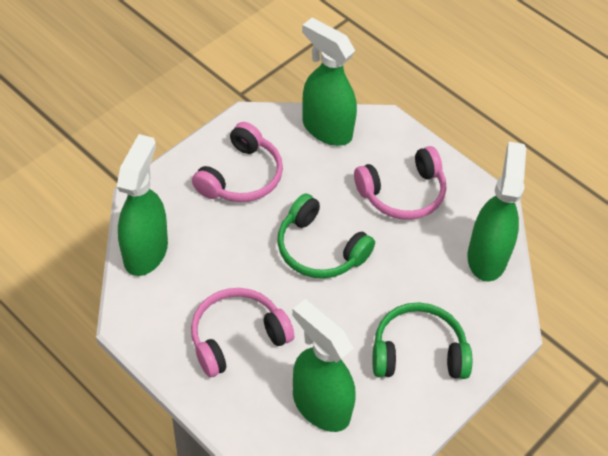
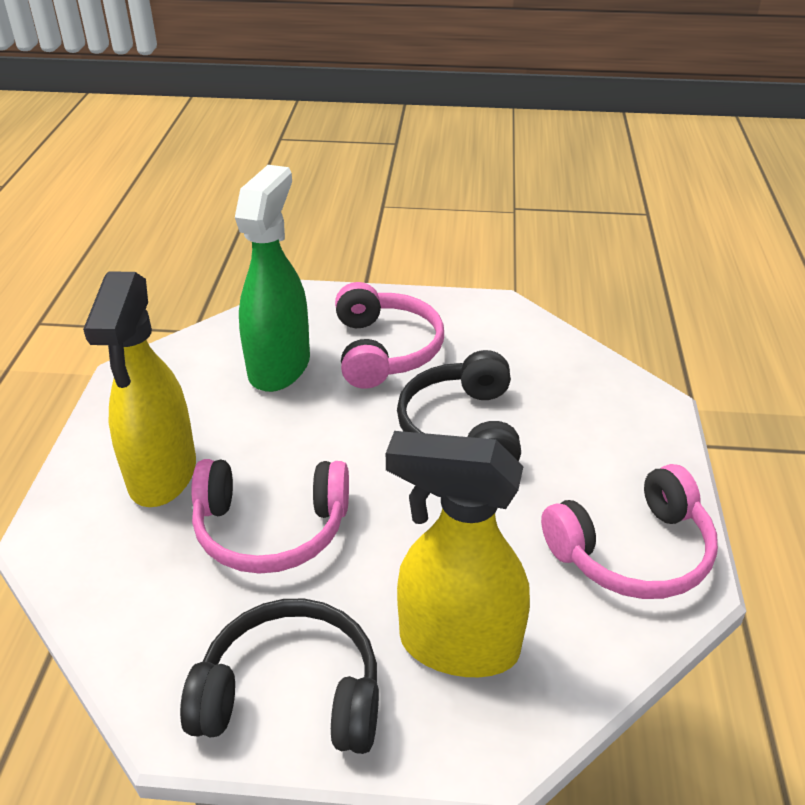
black headphones: 0 -> 2
green headphones: 2 -> 0
green spray bottle: 4 -> 1
yellow spray bottle: 0 -> 2

